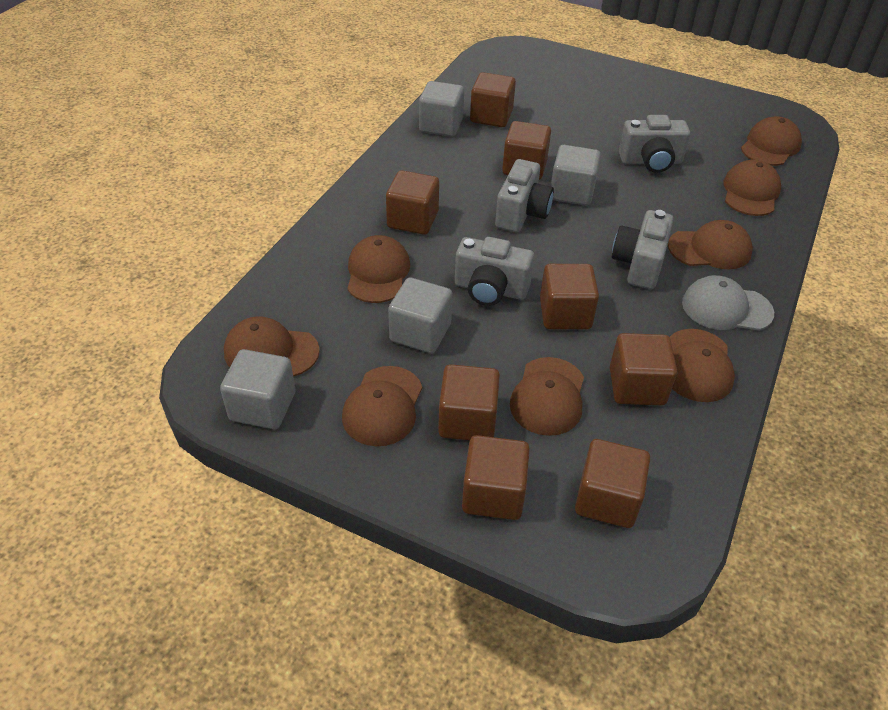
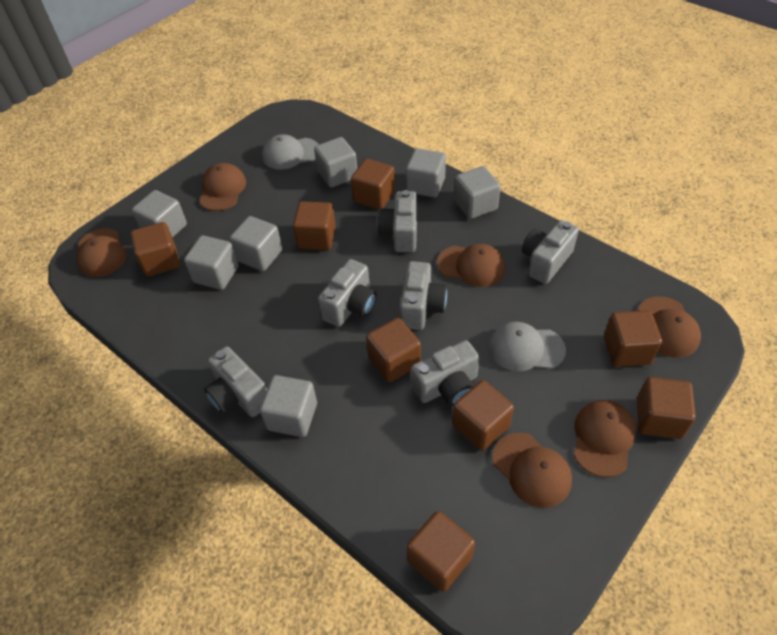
brown cap: 8 -> 6
grey camera: 4 -> 6
grey cap: 1 -> 2
grey cube: 4 -> 7

